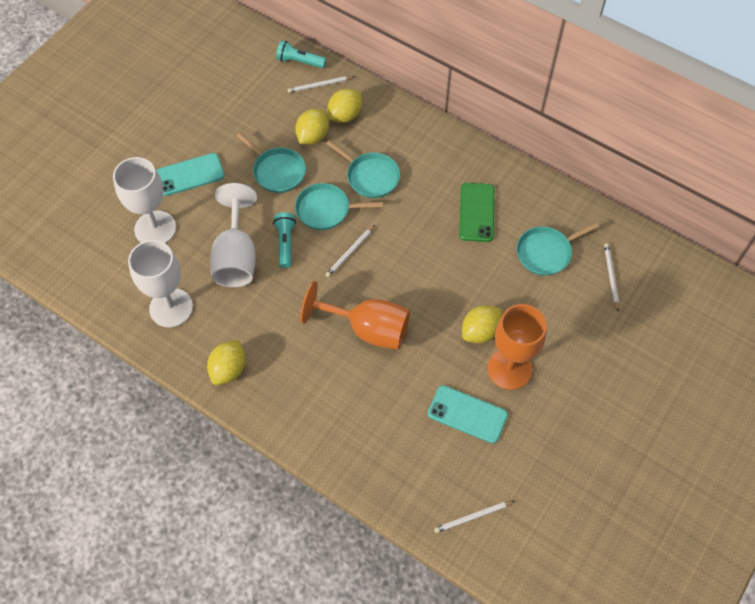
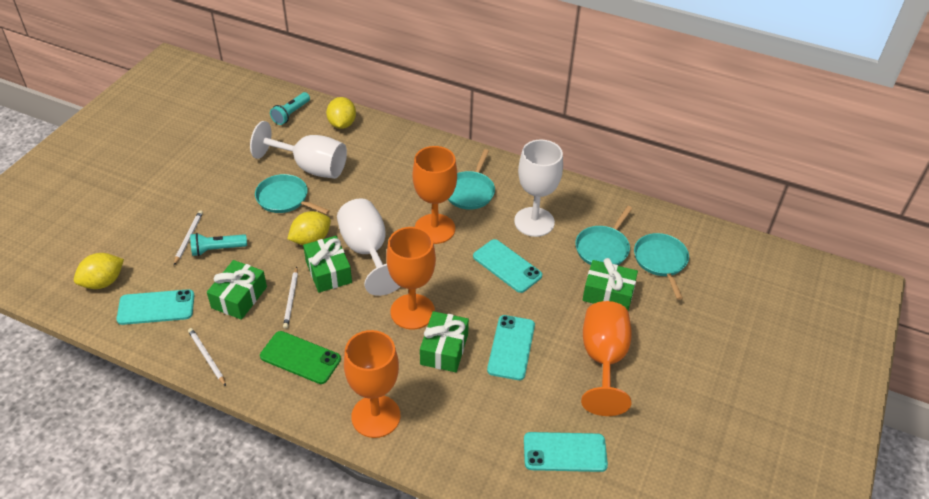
green gift: 0 -> 4
orange goblet: 2 -> 4
turquoise phone: 2 -> 4
white pencil: 4 -> 3
yellow lemon: 4 -> 3

